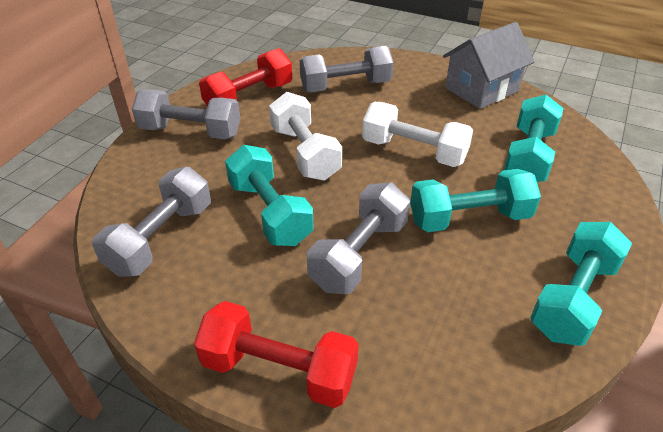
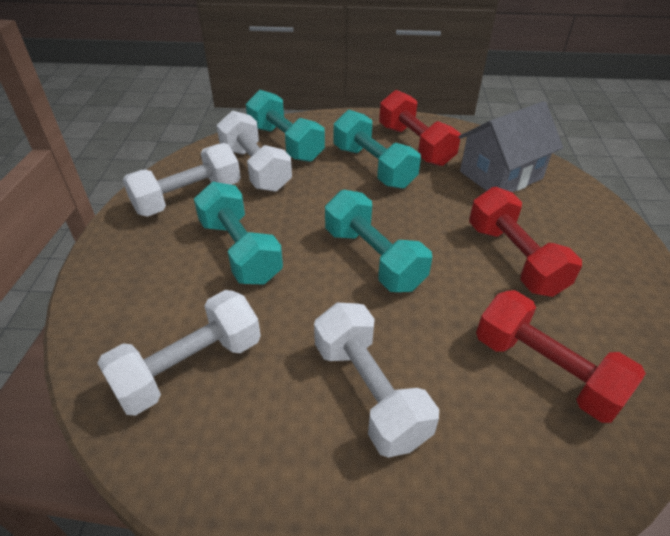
grey dumbbell: 4 -> 0
red dumbbell: 2 -> 3
white dumbbell: 2 -> 4

